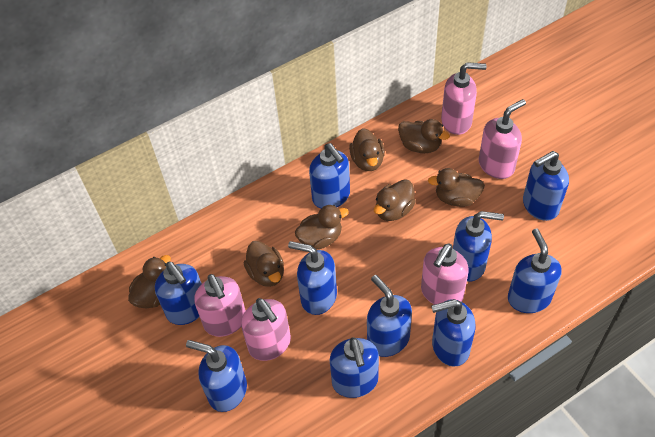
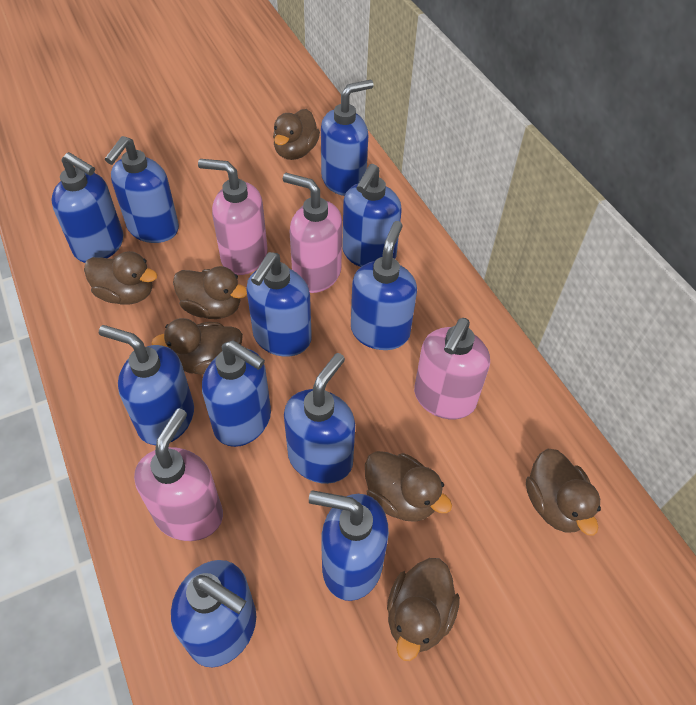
blue soap dispenser: 10 -> 11
pink soap dispenser: 5 -> 4

